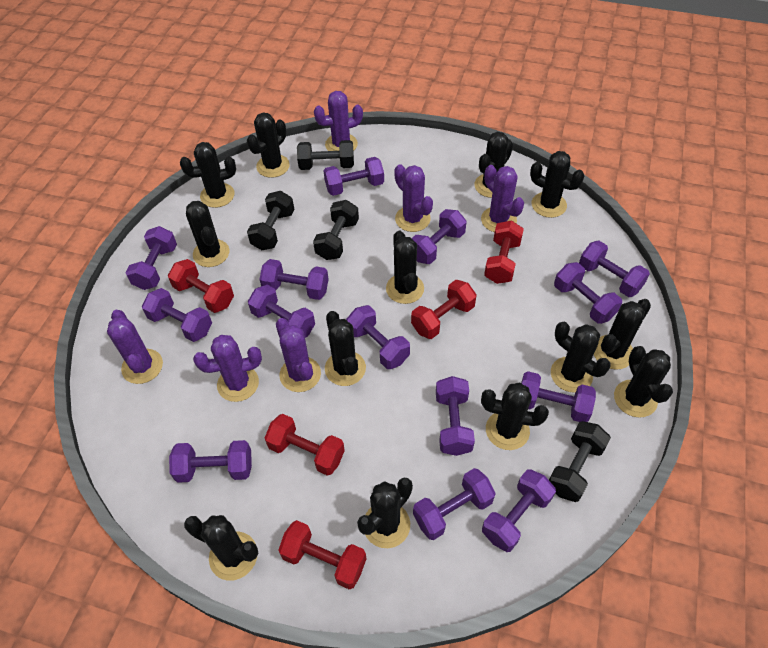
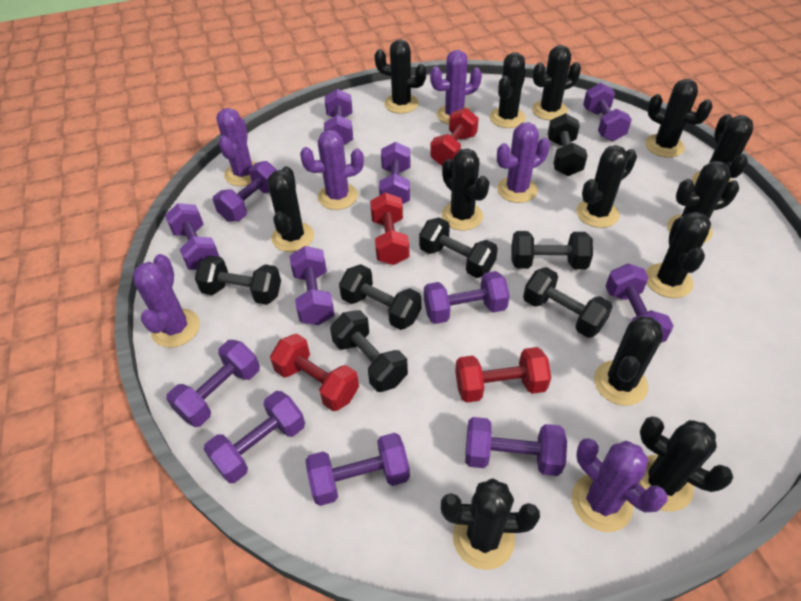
black dumbbell: 4 -> 7
purple dumbbell: 14 -> 12
red dumbbell: 5 -> 4

